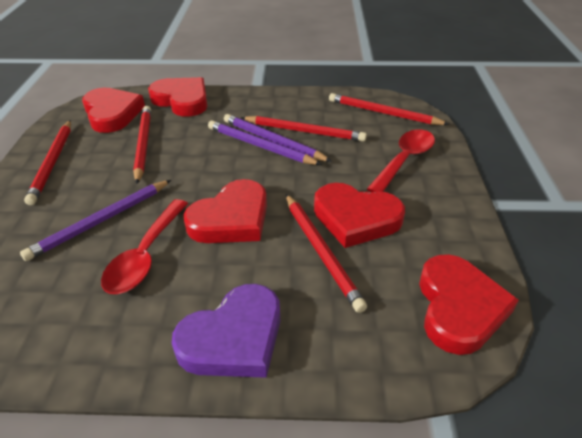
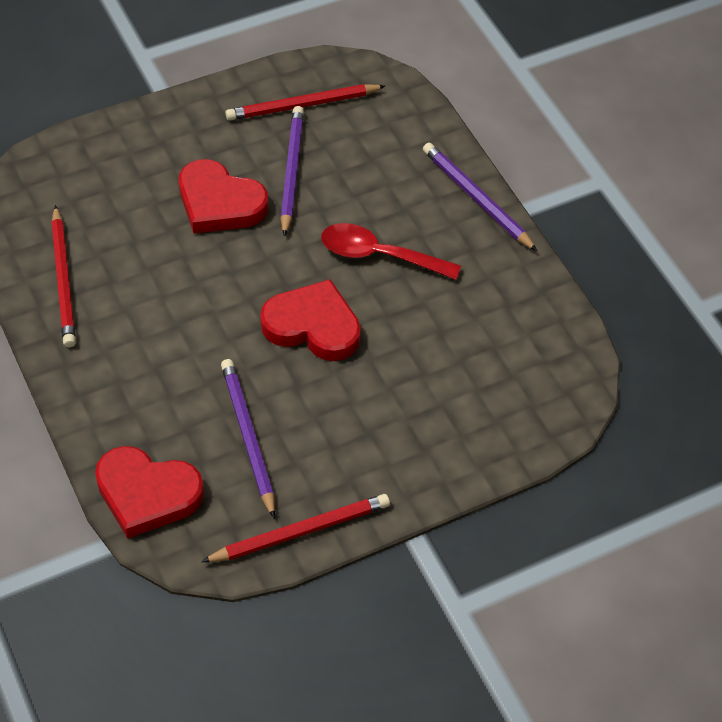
purple heart: 1 -> 0
red heart: 5 -> 3
red pencil: 5 -> 3
red spoon: 2 -> 1

